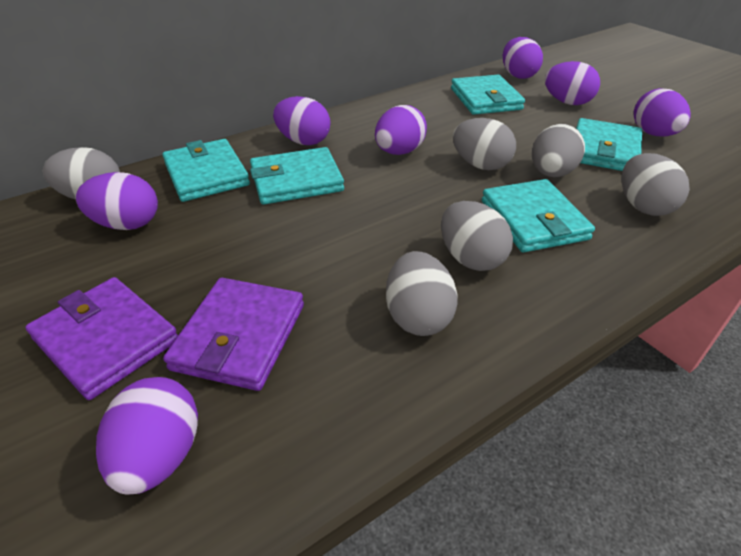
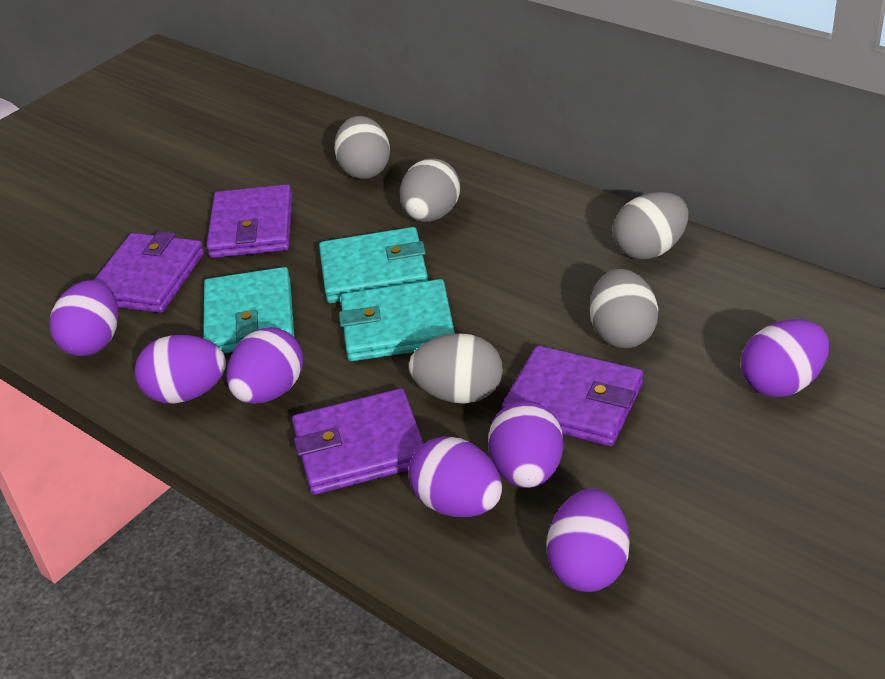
grey egg: 6 -> 5
purple wallet: 2 -> 4
turquoise wallet: 5 -> 3

